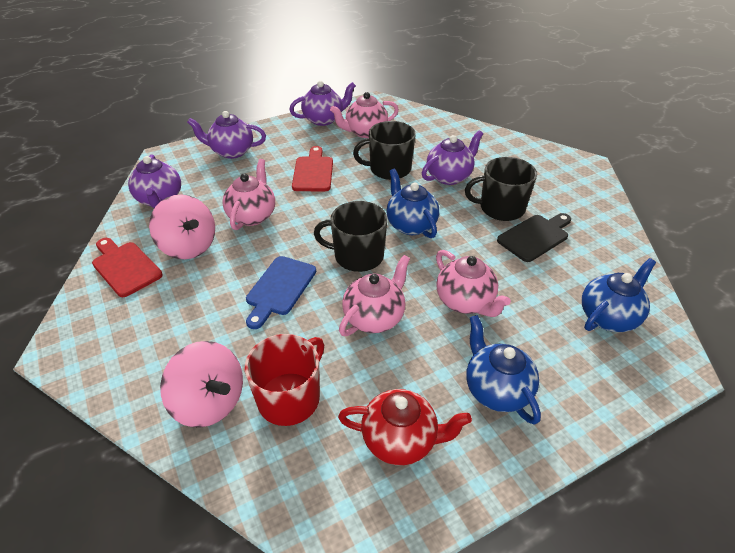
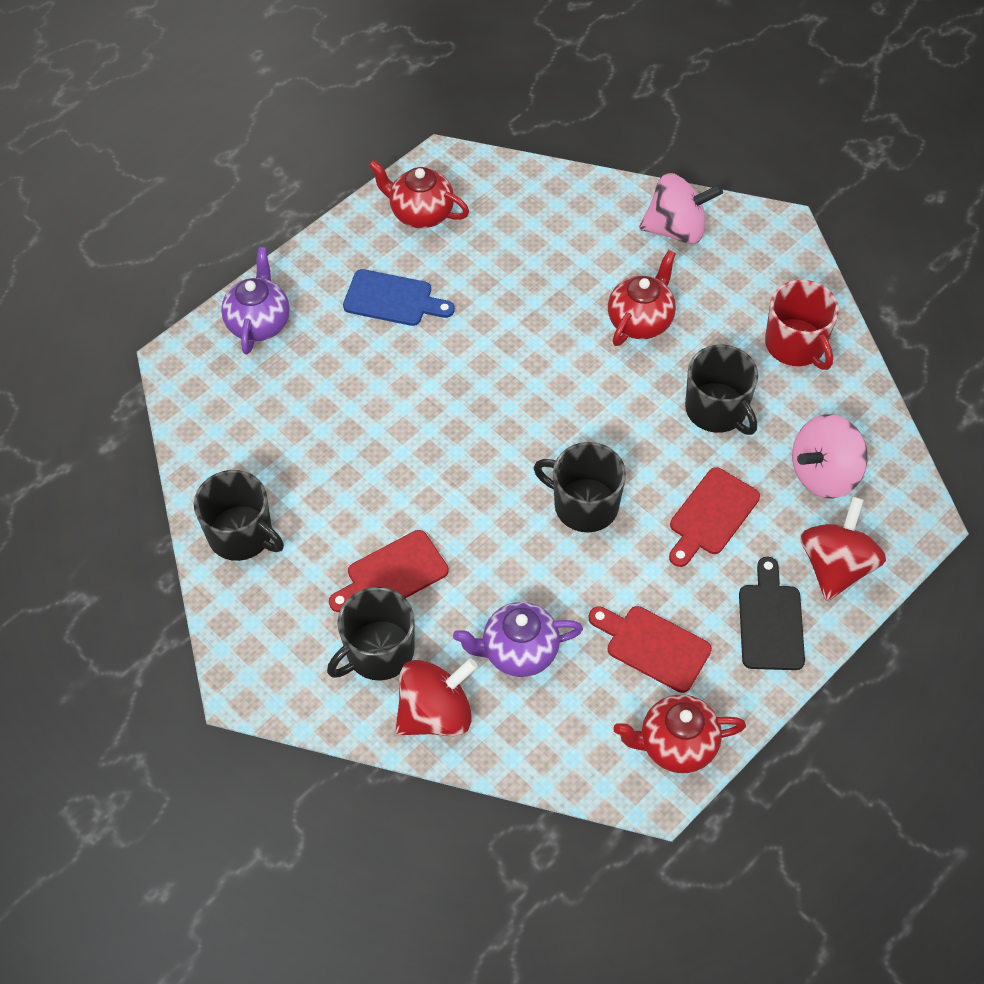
black mug: 3 -> 4
blue teapot: 3 -> 0
pink teapot: 4 -> 0
purple teapot: 4 -> 2
red cutting board: 2 -> 3
red spinning top: 0 -> 2
red teapot: 1 -> 3

